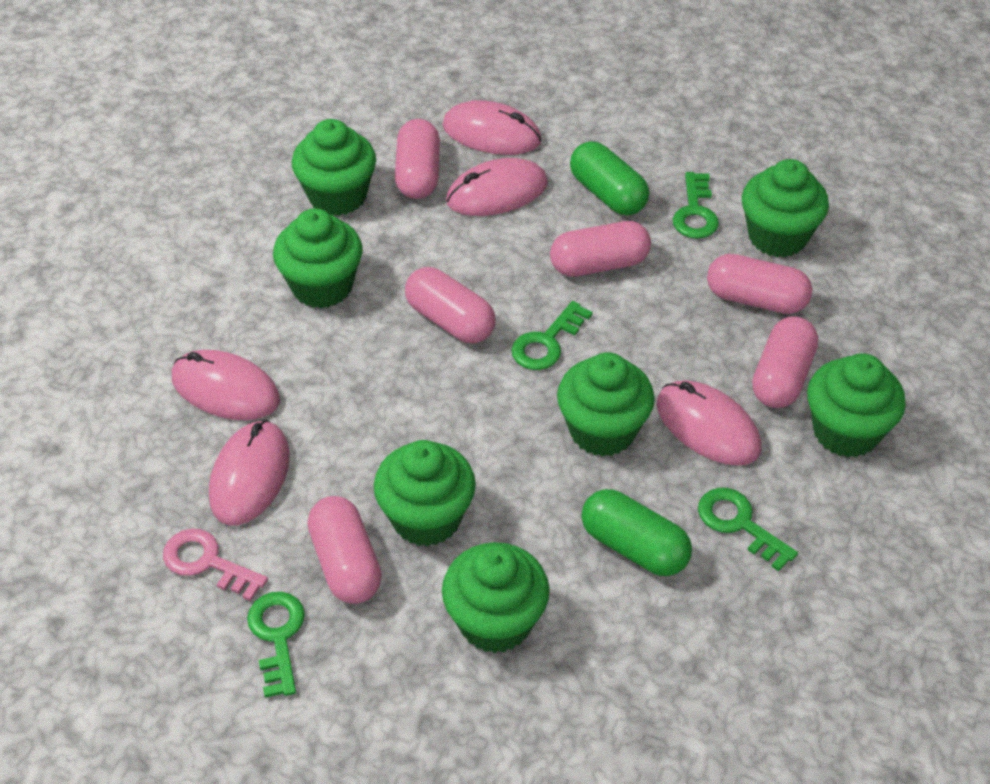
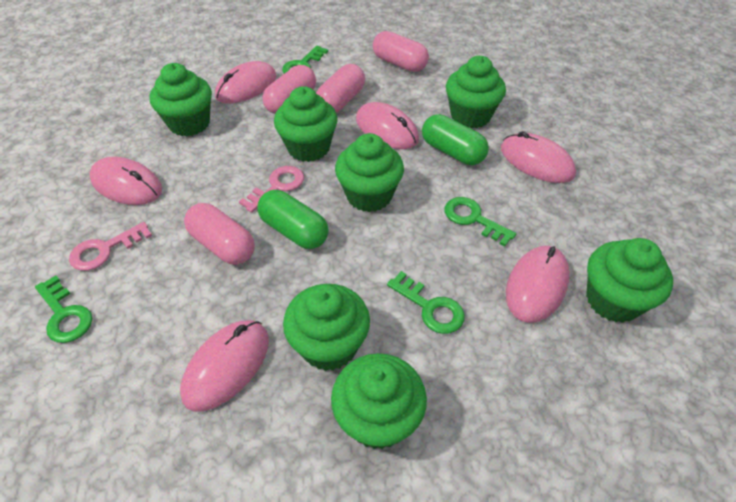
pink capsule: 6 -> 4
pink key: 1 -> 2
pink mouse: 5 -> 6

